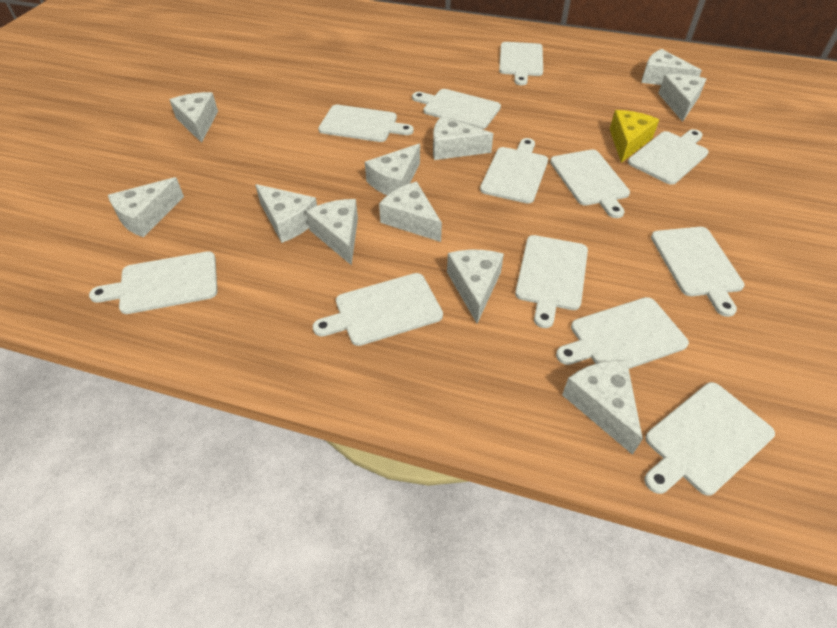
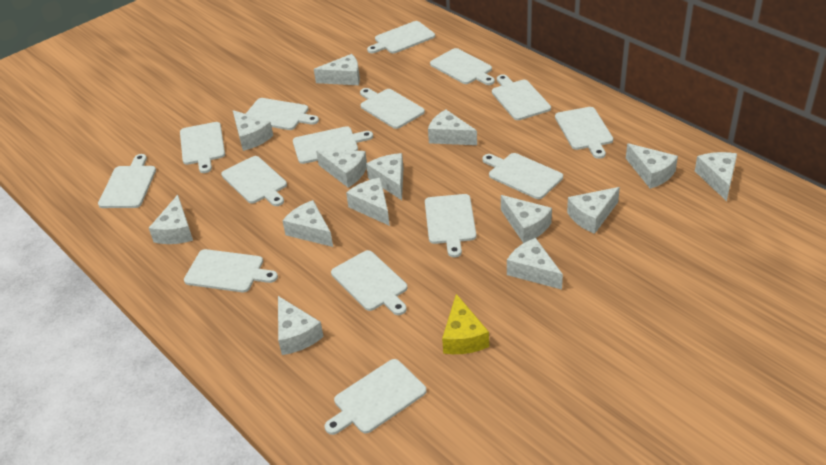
white cheese: 11 -> 14
white cutting board: 12 -> 15

